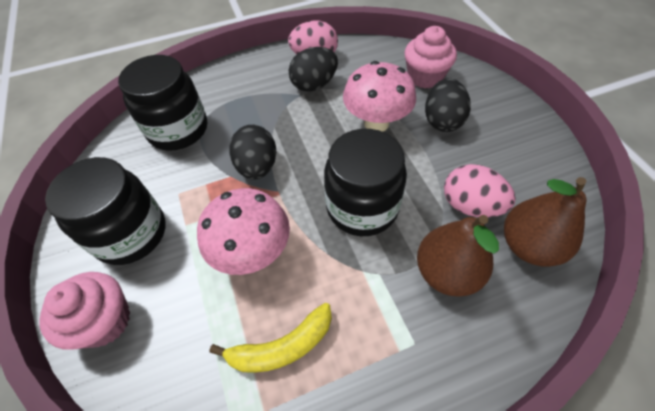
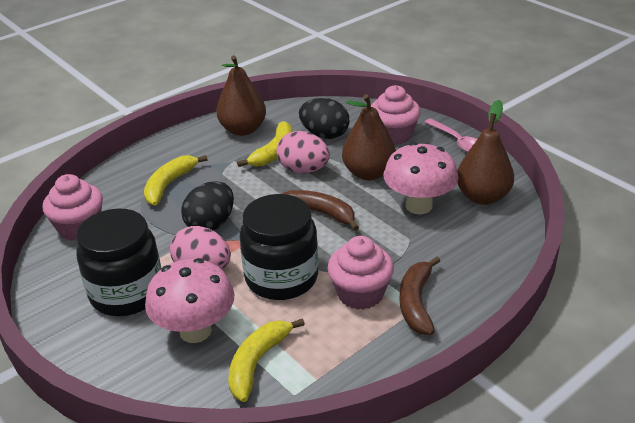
black egg: 3 -> 2
black jar: 3 -> 2
brown banana: 0 -> 2
brown pear: 2 -> 3
pink cupcake: 2 -> 3
pink spoon: 0 -> 1
yellow banana: 1 -> 3

